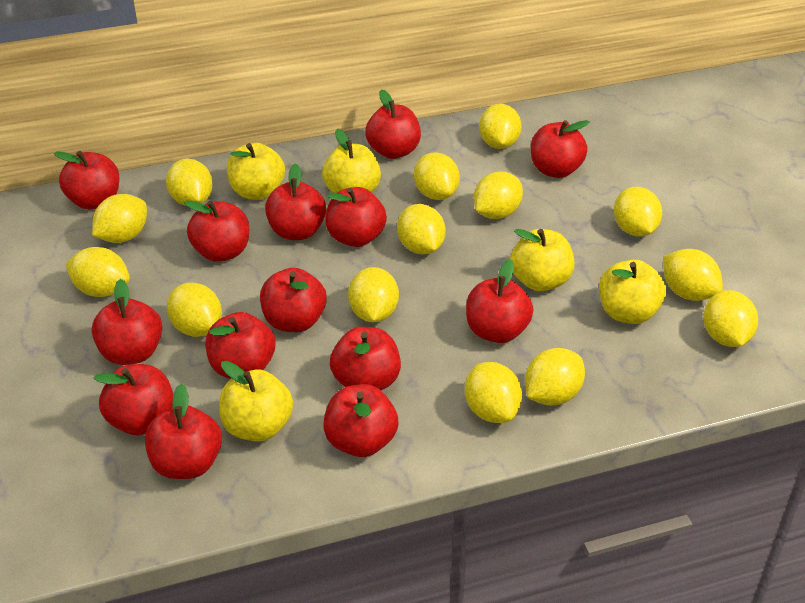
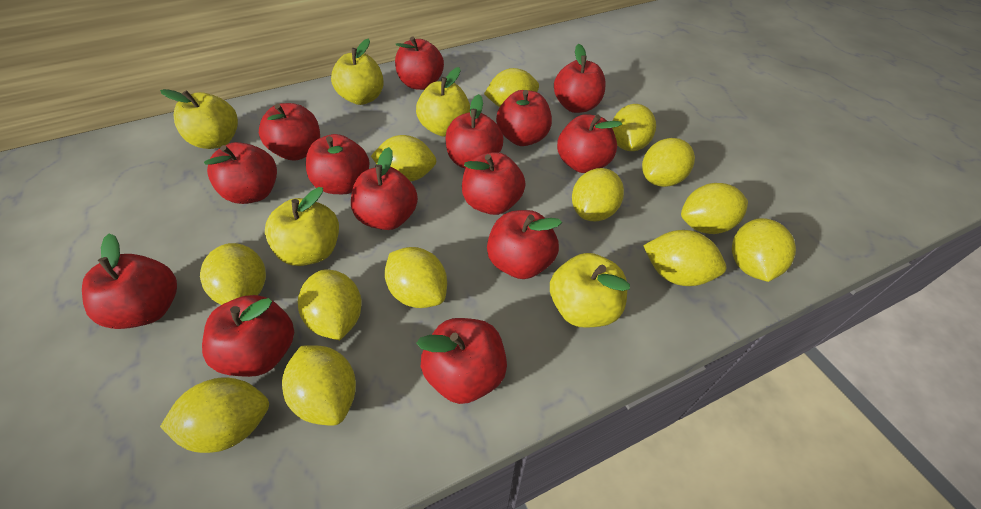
yellow lemon: 14 -> 13

